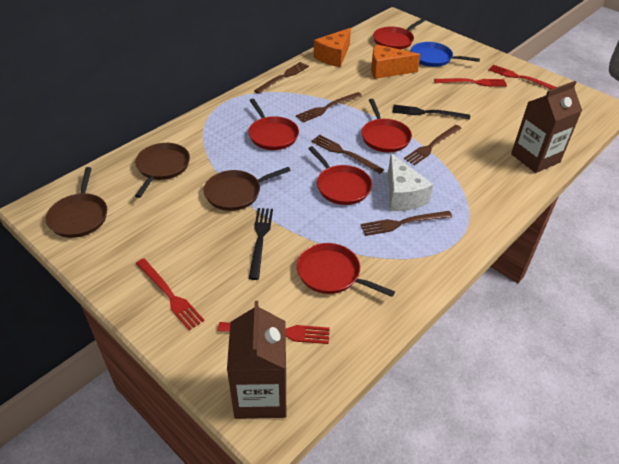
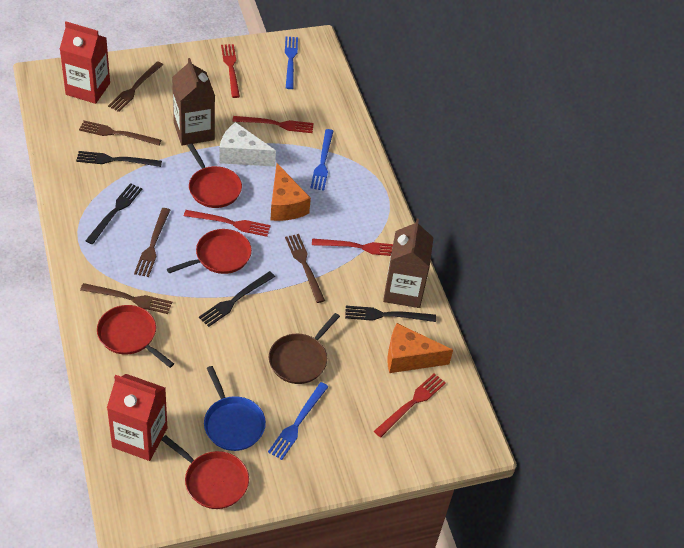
black fork: 2 -> 4
blue fork: 0 -> 3
brown pan: 3 -> 1
red carton: 0 -> 2
red fork: 4 -> 5
red pan: 5 -> 4

